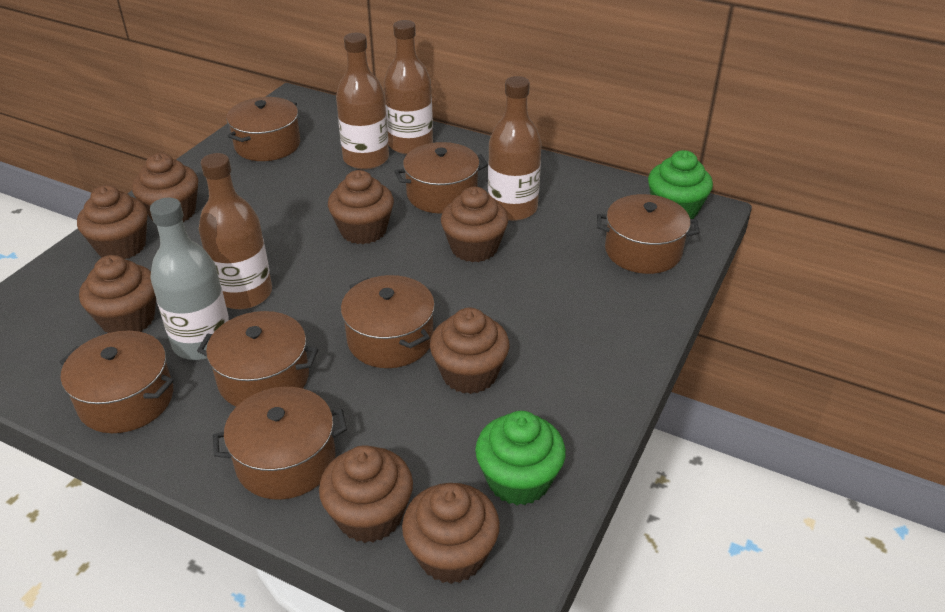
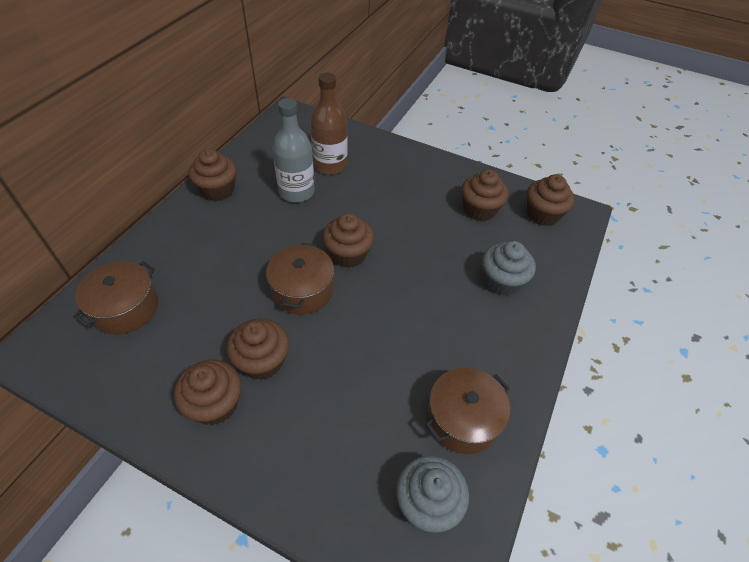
brown bottle: 4 -> 1
brown cupcake: 8 -> 6
brown pot: 7 -> 3
green cupcake: 2 -> 0
grey cupcake: 0 -> 2

